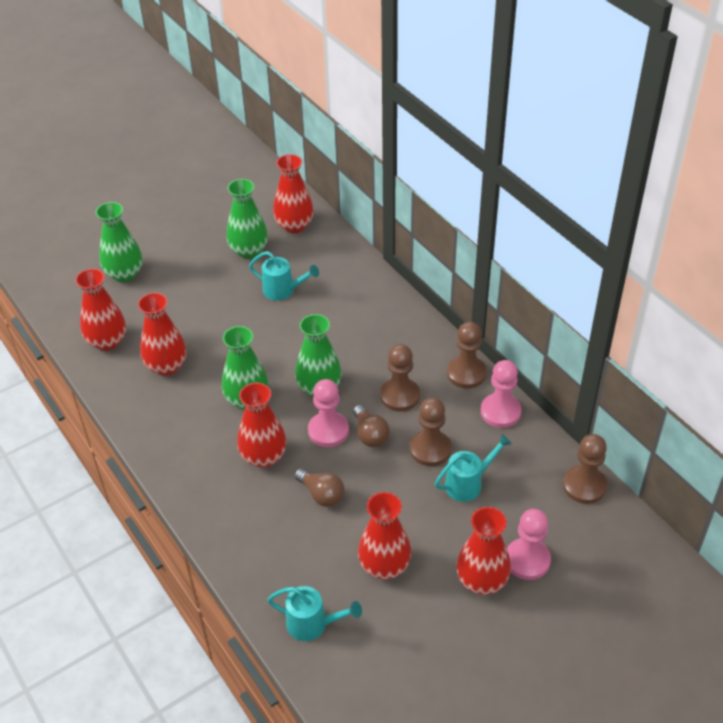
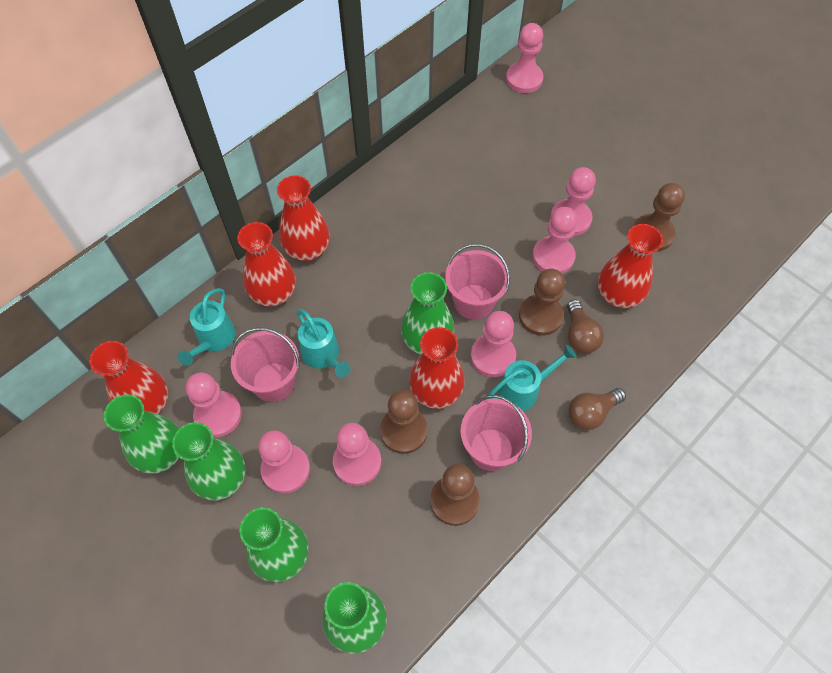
green vase: 4 -> 5
pink bucket: 0 -> 3
pink pawn: 3 -> 7
red vase: 6 -> 5

